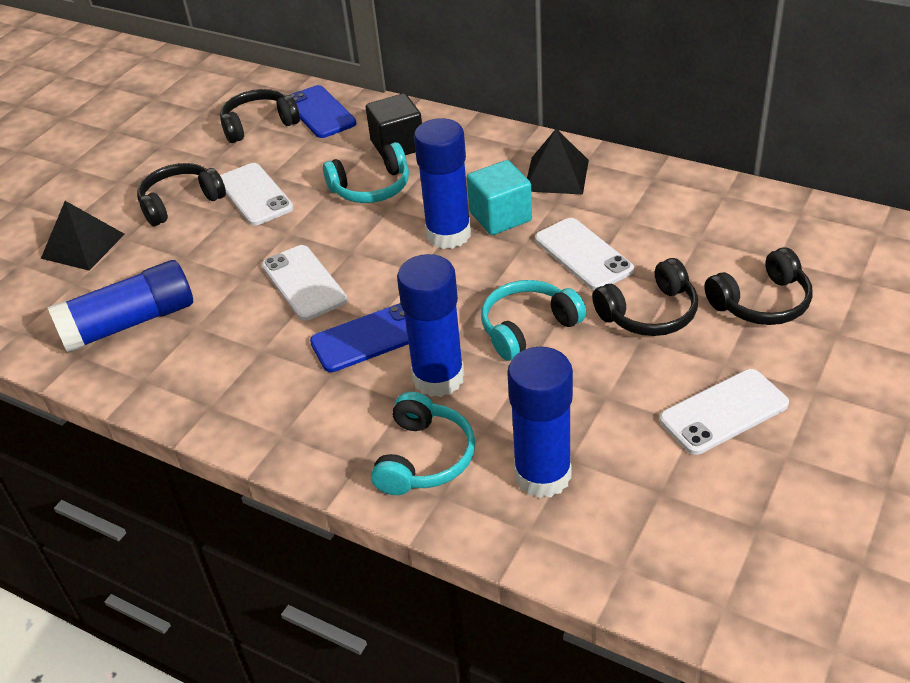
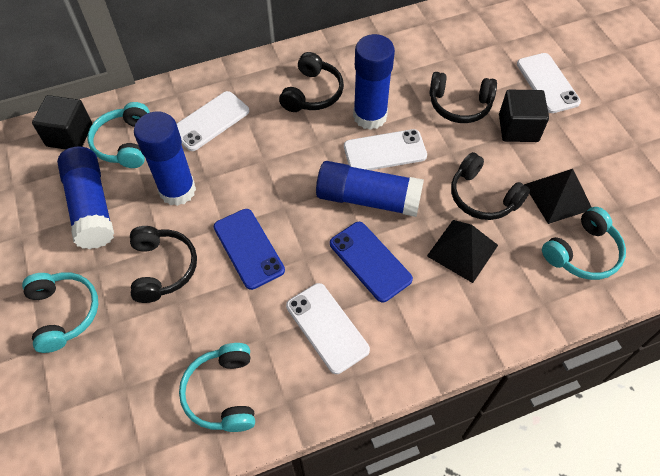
black cube: 1 -> 2
turquoise cube: 1 -> 0
turquoise headphones: 3 -> 4

